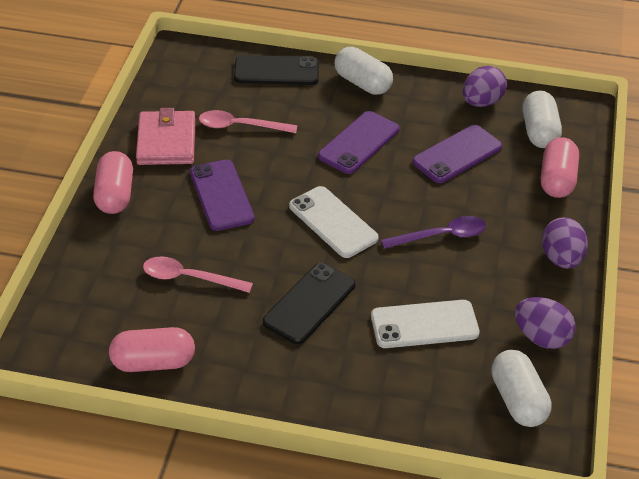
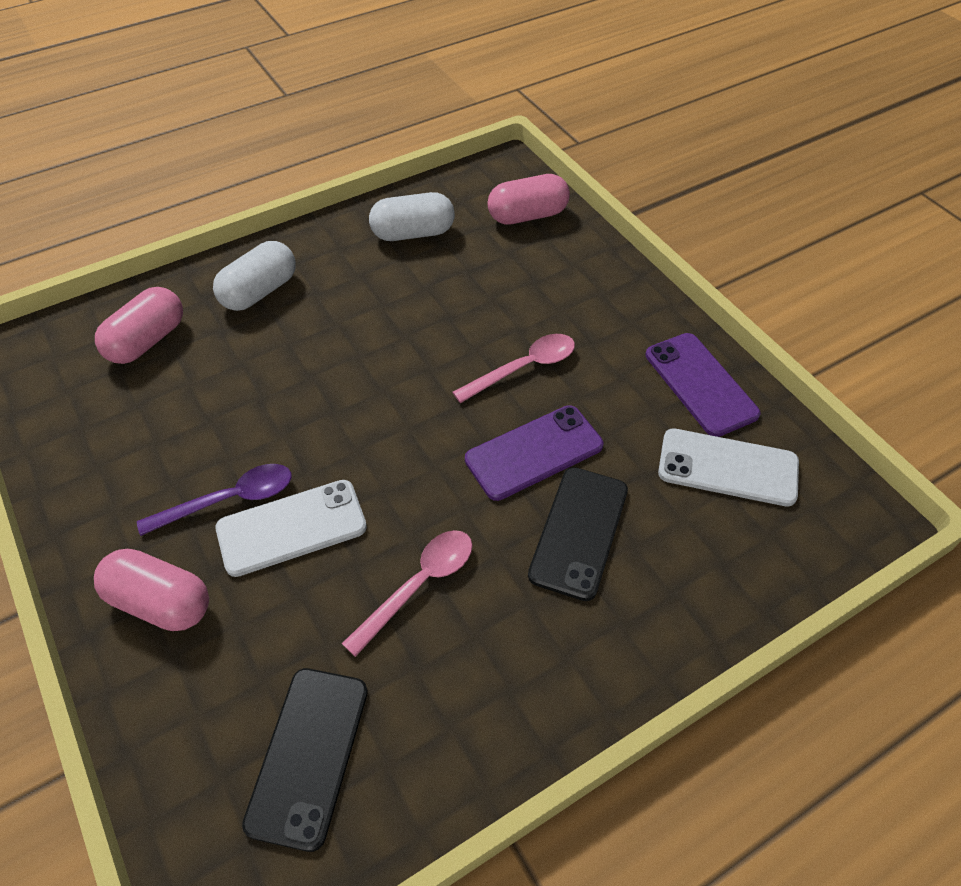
pink wallet: 1 -> 0
purple egg: 3 -> 0
purple phone: 3 -> 2
white capsule: 3 -> 2

